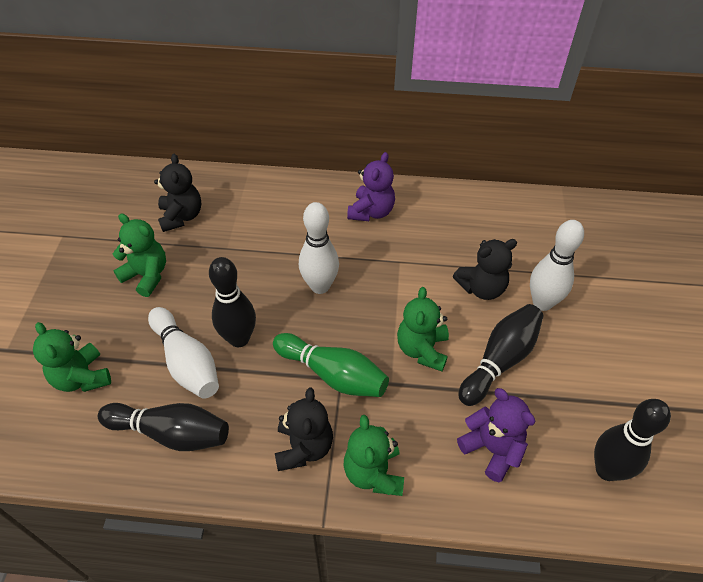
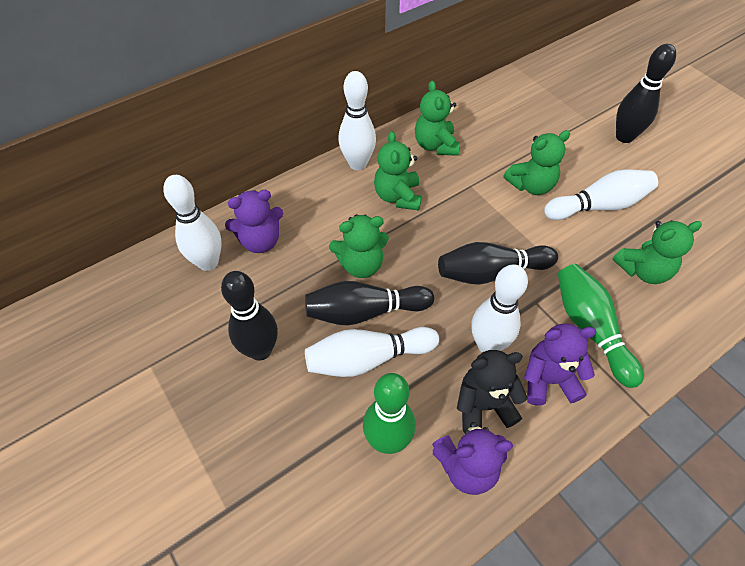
black teddy bear: 3 -> 1
green bowling pin: 1 -> 2
green teddy bear: 4 -> 5
purple teddy bear: 2 -> 3
white bowling pin: 3 -> 5

